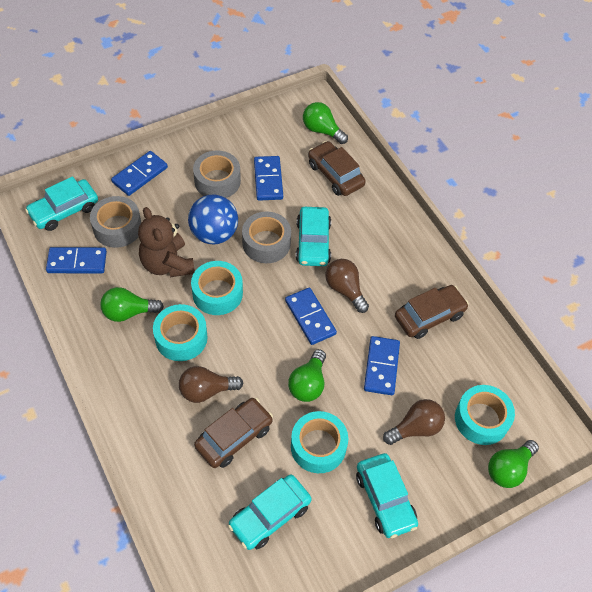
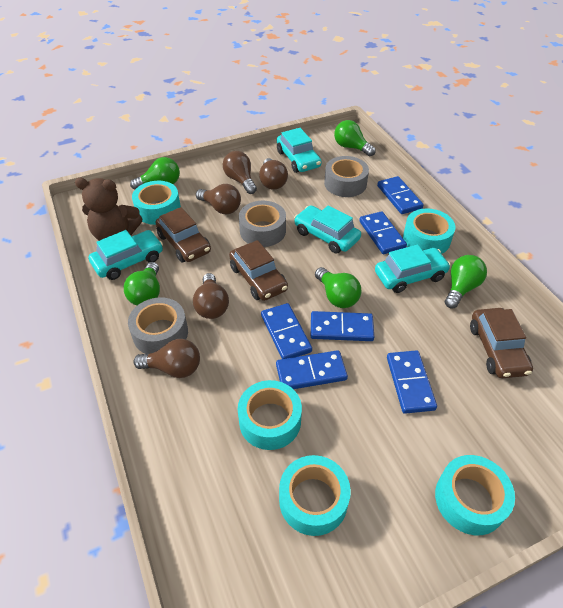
blue ball: 1 -> 0
blue domino: 5 -> 6
brown light bulb: 3 -> 5
green light bulb: 4 -> 5
turquoise tape: 4 -> 5

